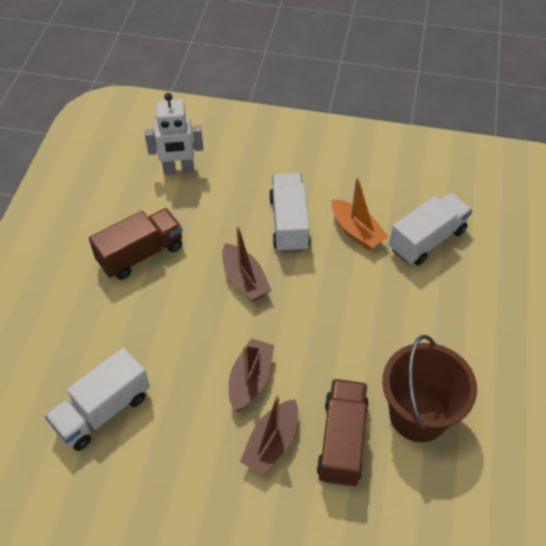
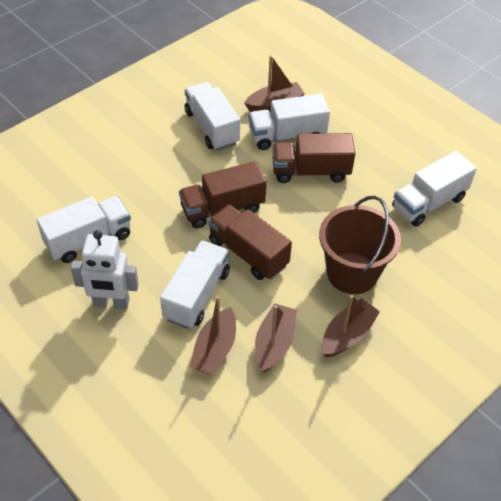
brown boat: 3 -> 4
brown truck: 2 -> 3
orange boat: 1 -> 0
white truck: 3 -> 5

